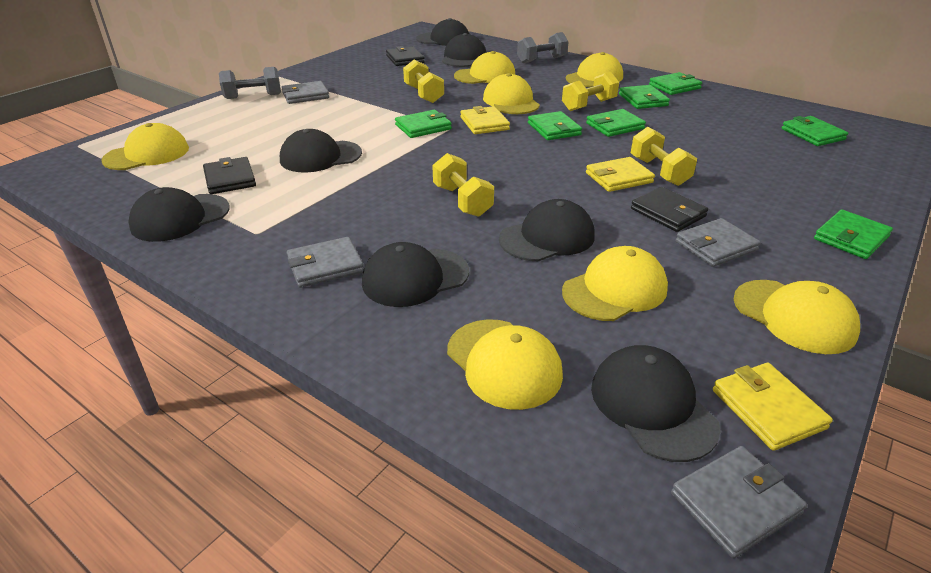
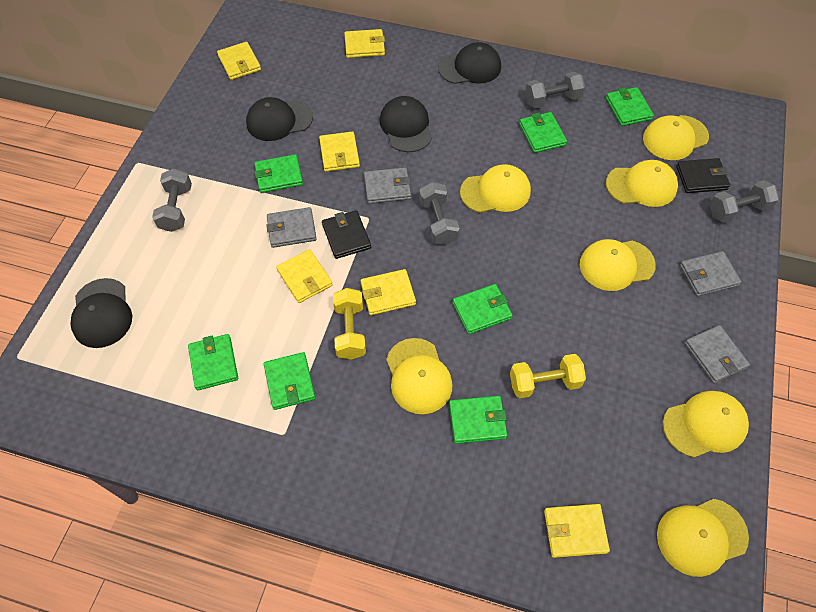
black cap: 7 -> 4
black wallet: 3 -> 2
grey dumbbell: 2 -> 4
yellow dumbbell: 4 -> 2
yellow wallet: 3 -> 6

